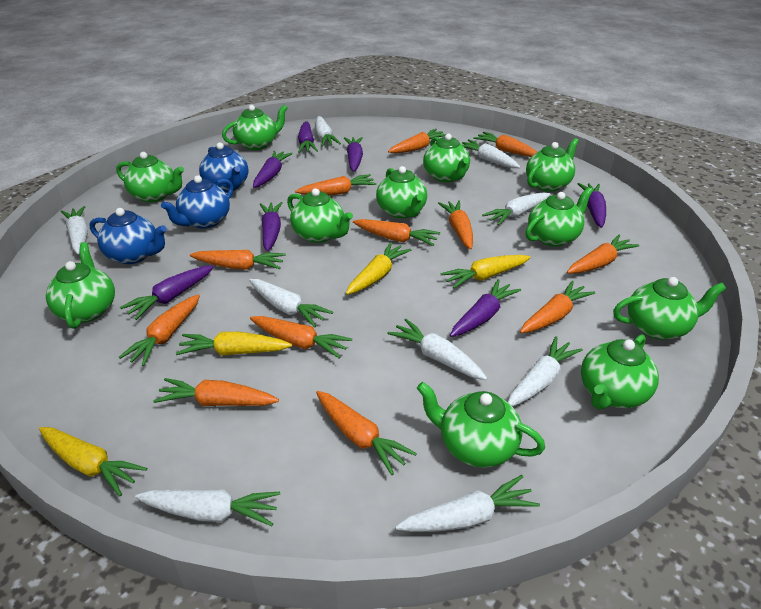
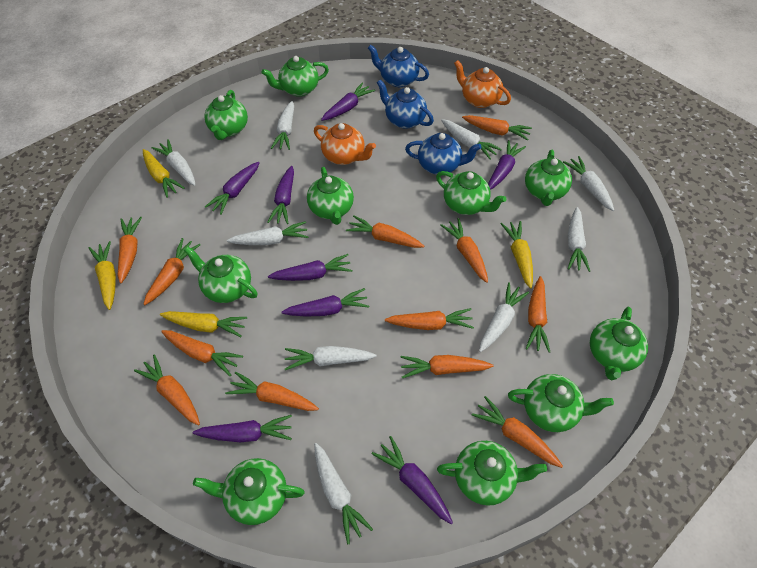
green teapot: 11 -> 10
orange teapot: 0 -> 2
purple carrot: 7 -> 8

